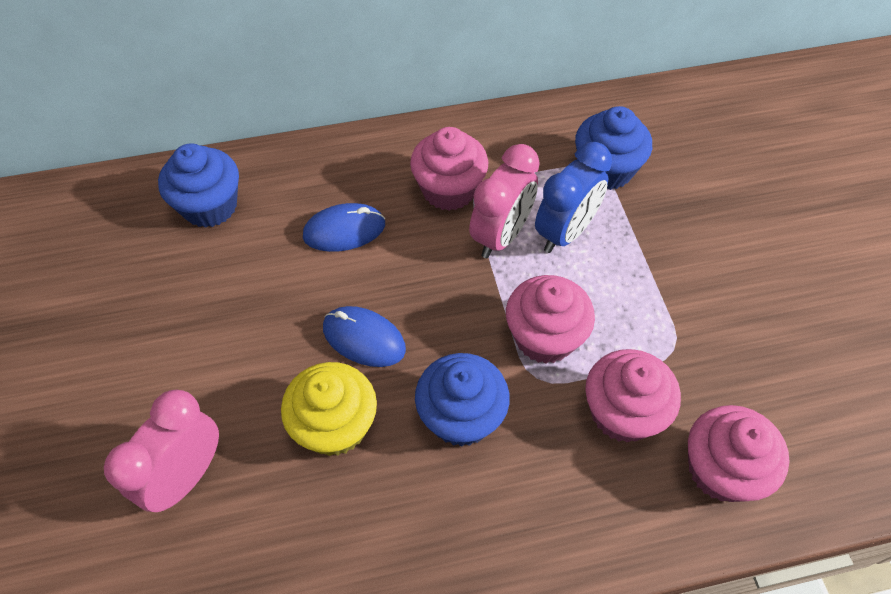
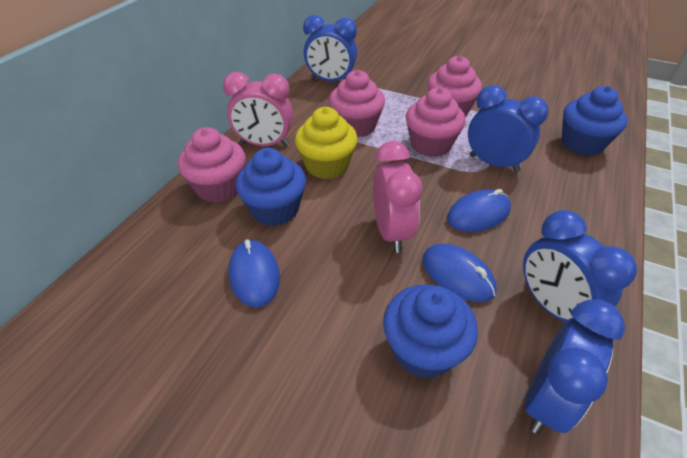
blue clock: 1 -> 4
blue mouse: 2 -> 3

